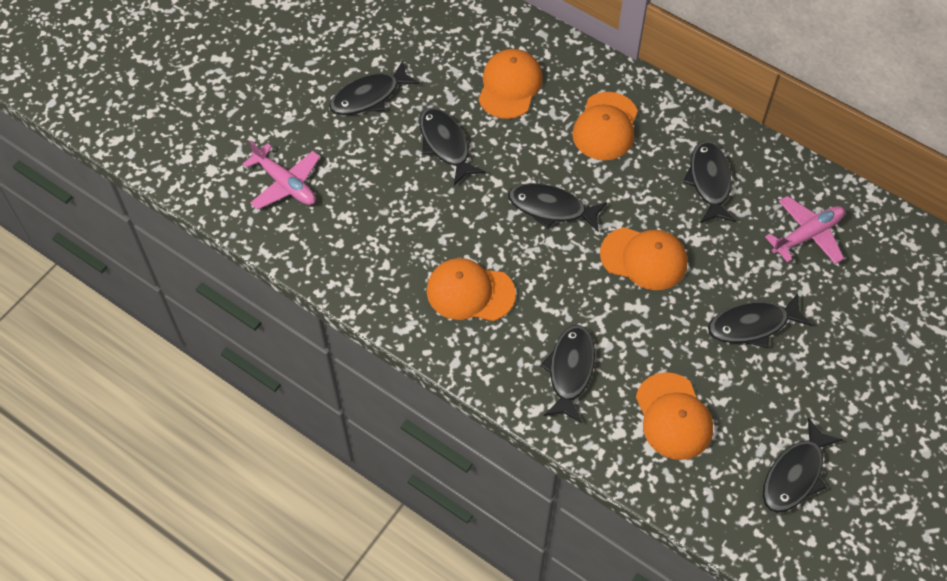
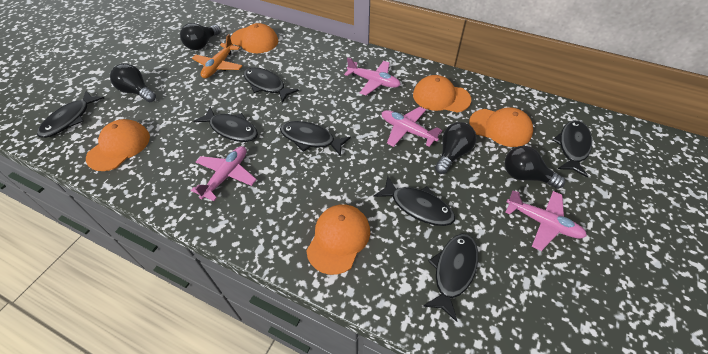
black light bulb: 0 -> 4
orange plane: 0 -> 1
pink plane: 2 -> 4

